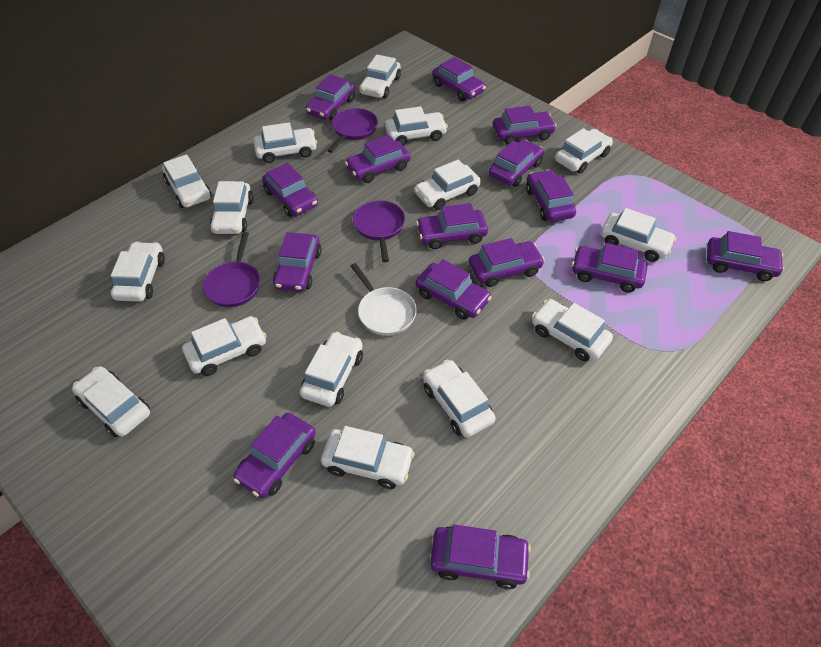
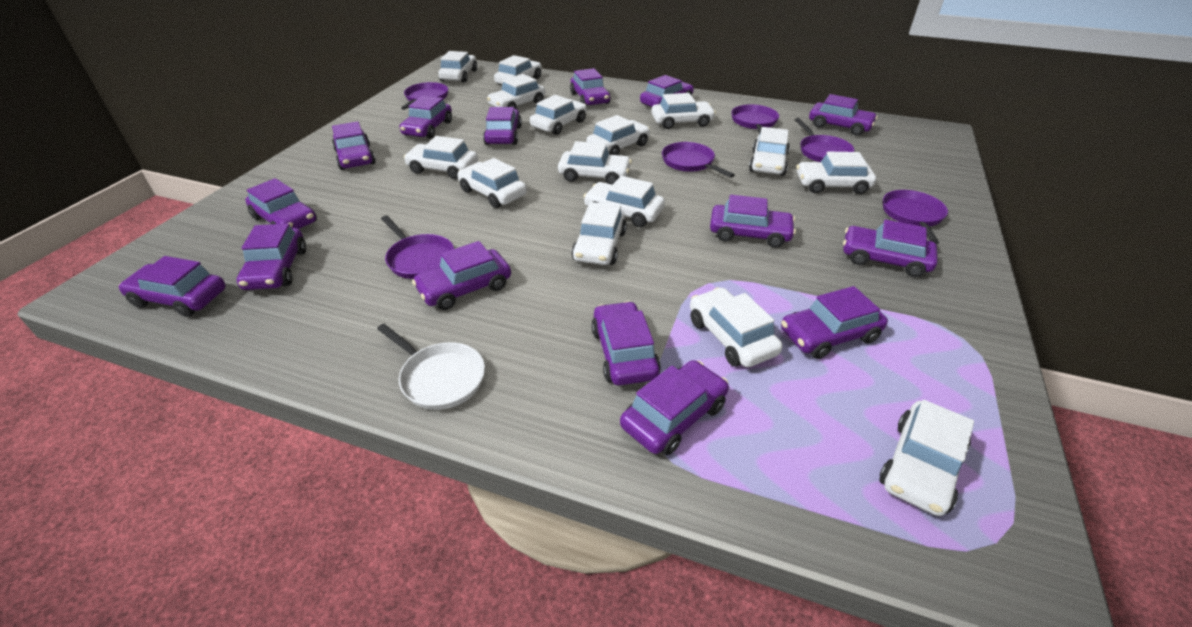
purple pan: 3 -> 6

